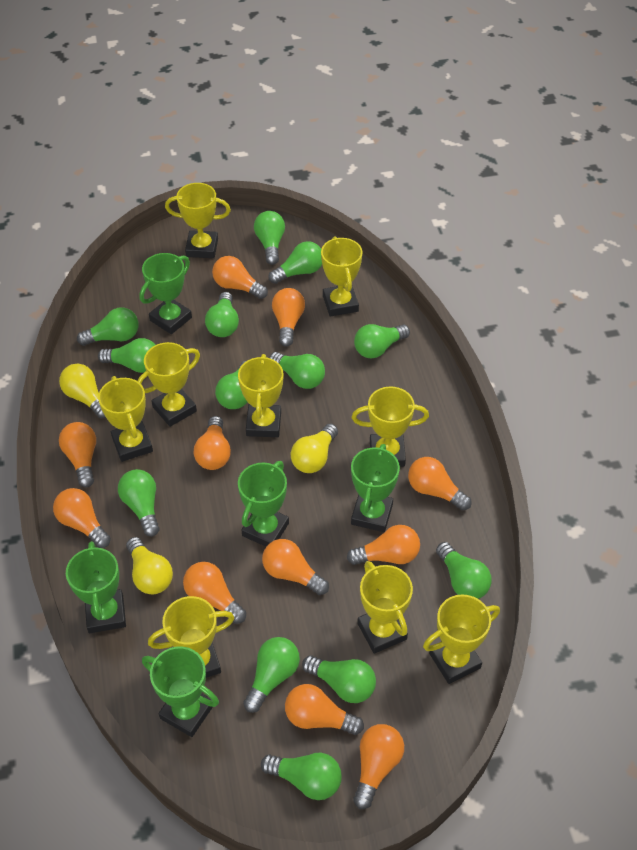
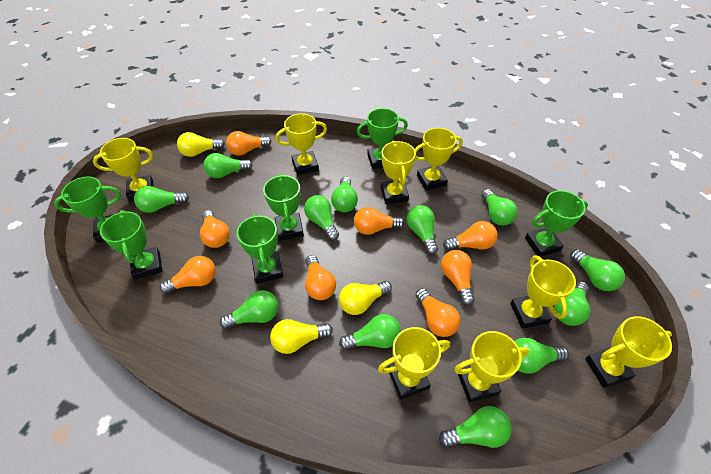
green light bulb: 13 -> 12
green trophy: 5 -> 6
orange light bulb: 11 -> 8
yellow trophy: 9 -> 8

